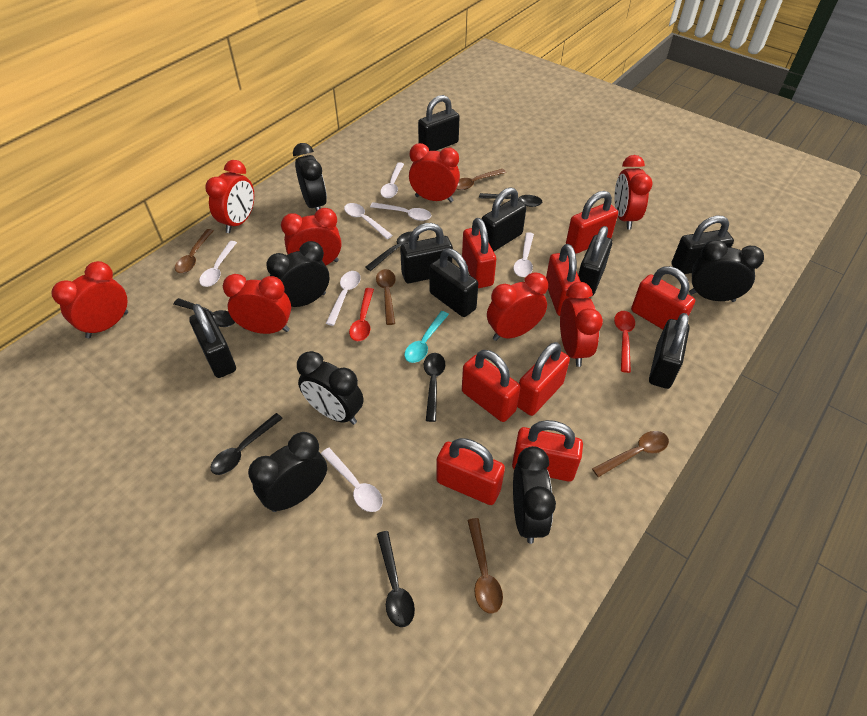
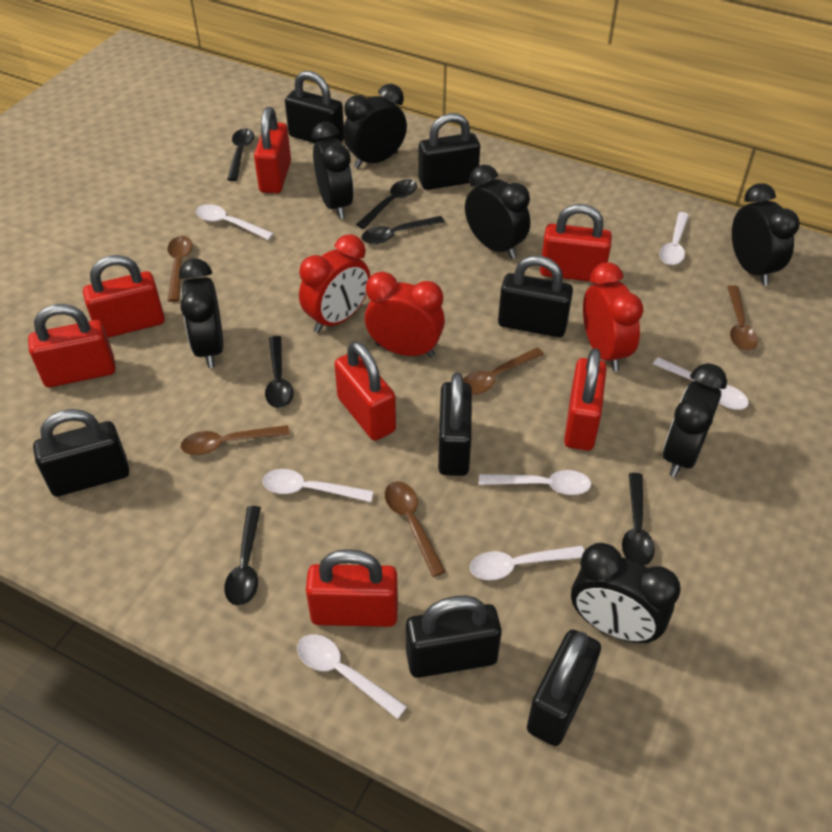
black clock: 6 -> 7
black padlock: 8 -> 7
red clock: 8 -> 3
red padlock: 8 -> 7
red spoon: 2 -> 0
turquoise spoon: 1 -> 0

